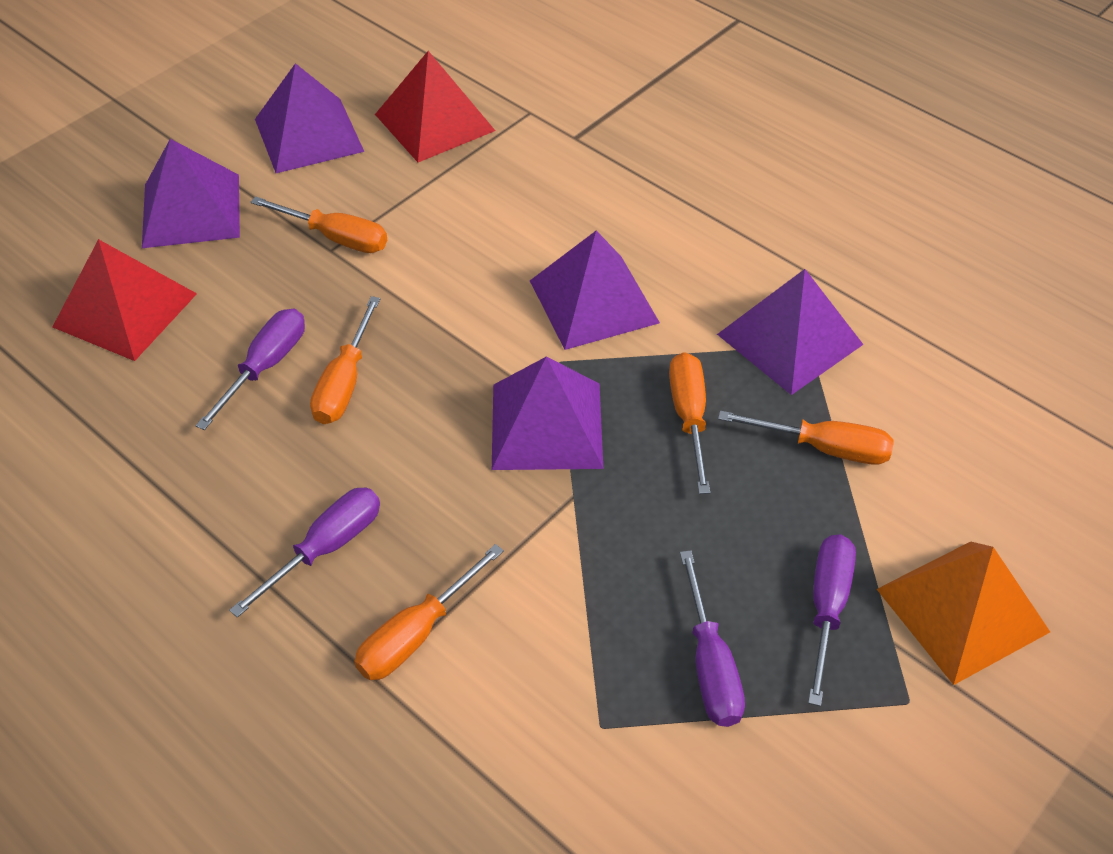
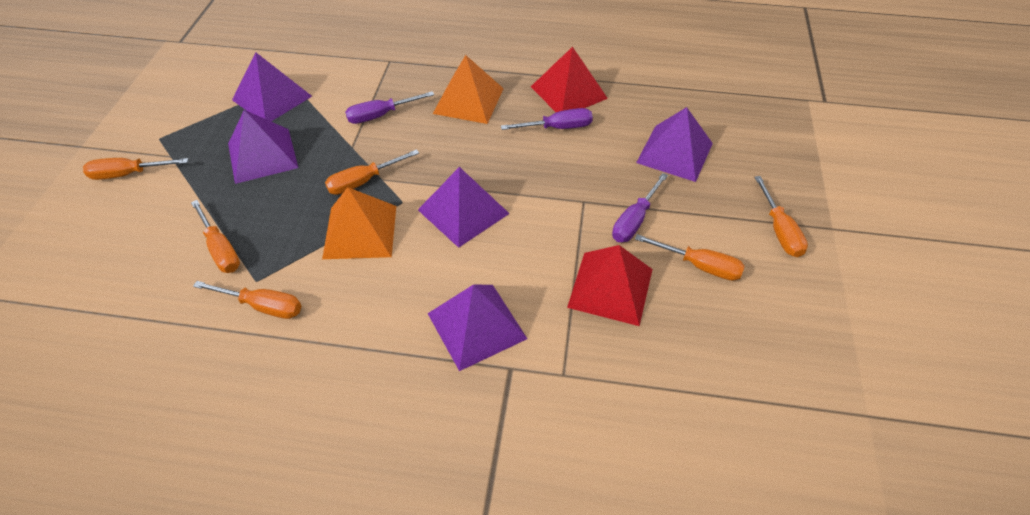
orange pyramid: 1 -> 2
orange screwdriver: 5 -> 6
purple screwdriver: 4 -> 3

